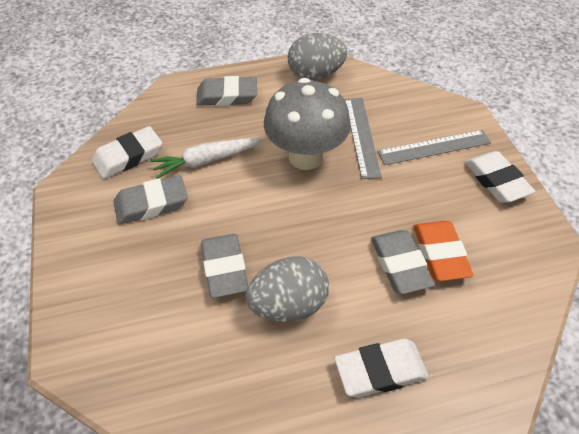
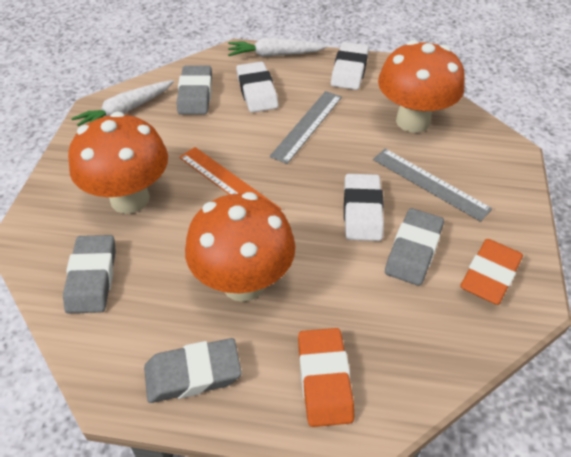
grey egg: 2 -> 0
grey mushroom: 1 -> 0
orange eraser: 1 -> 2
orange mushroom: 0 -> 3
orange ruler: 0 -> 1
white carrot: 1 -> 2

